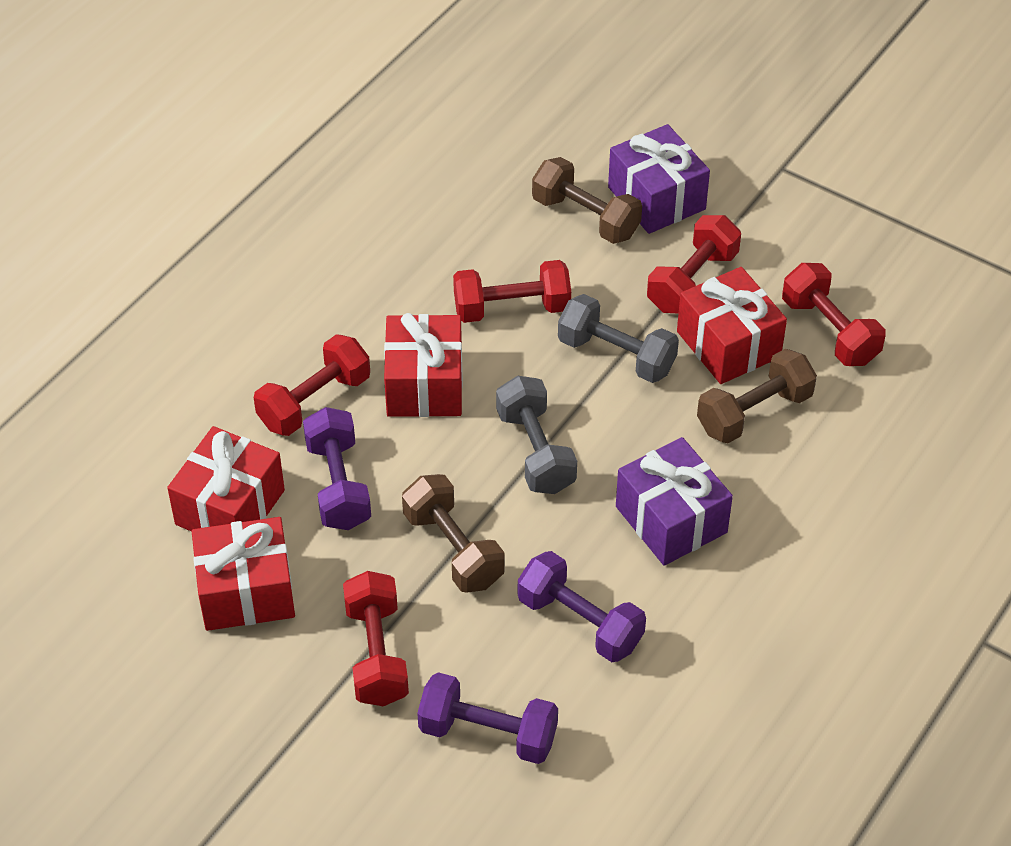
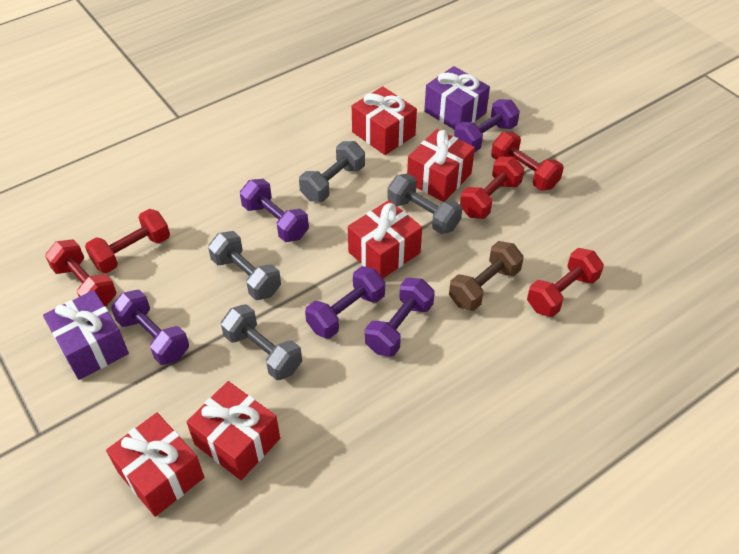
brown dumbbell: 3 -> 1
grey dumbbell: 2 -> 4
purple dumbbell: 3 -> 5
red gift: 4 -> 5

